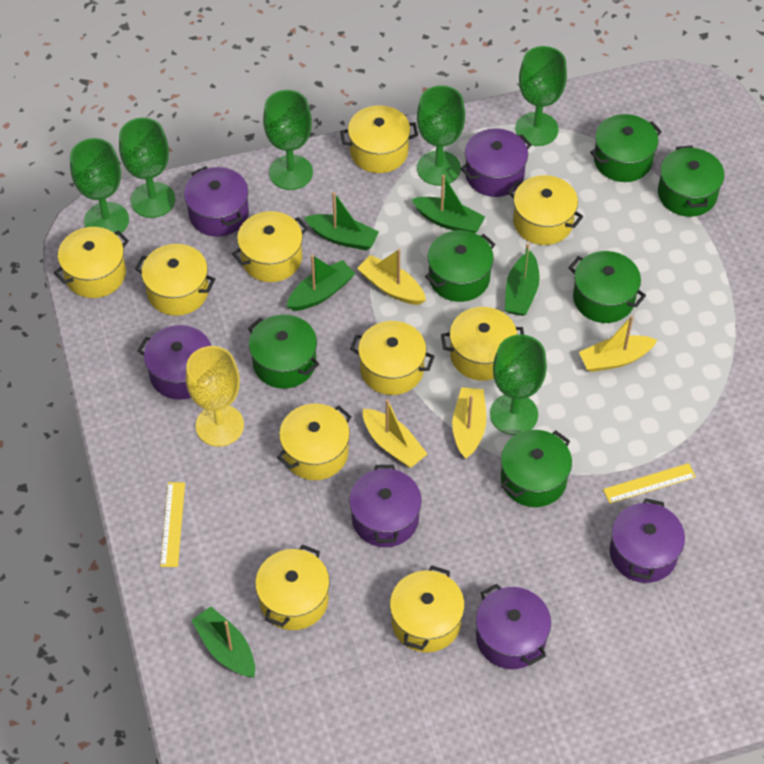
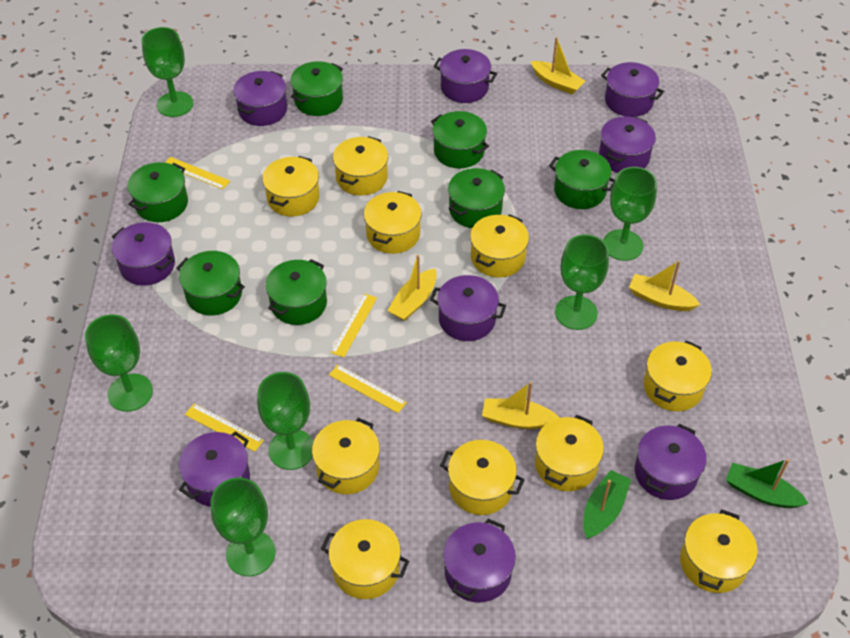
green boat: 5 -> 2
green pot: 6 -> 7
purple pot: 6 -> 9
yellow goblet: 1 -> 0
yellow ruler: 2 -> 4

